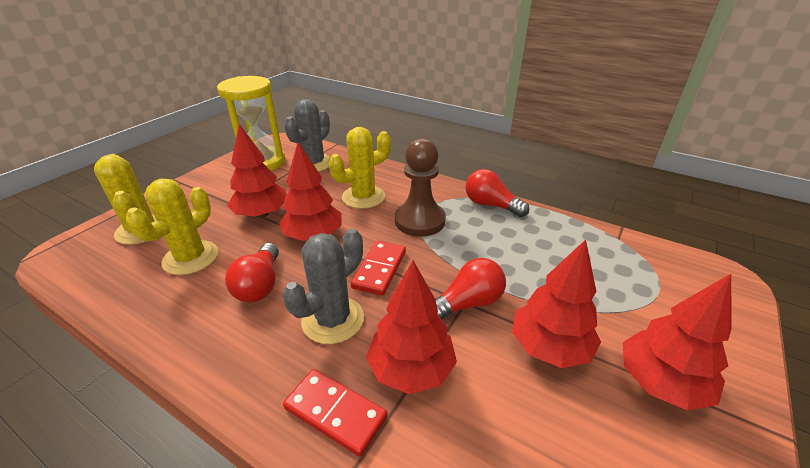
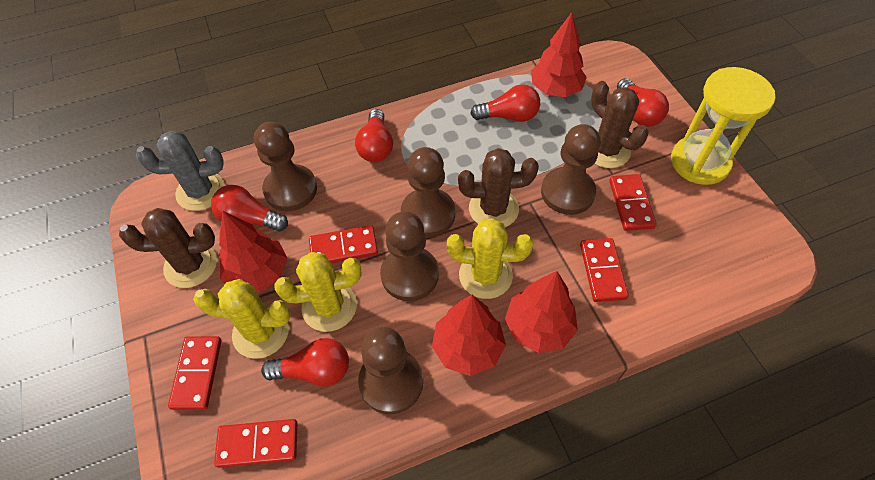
brown cactus: 0 -> 3
brown pawn: 1 -> 5
grey cactus: 2 -> 1
red domino: 2 -> 5
red light bulb: 3 -> 5
red tree: 5 -> 4

